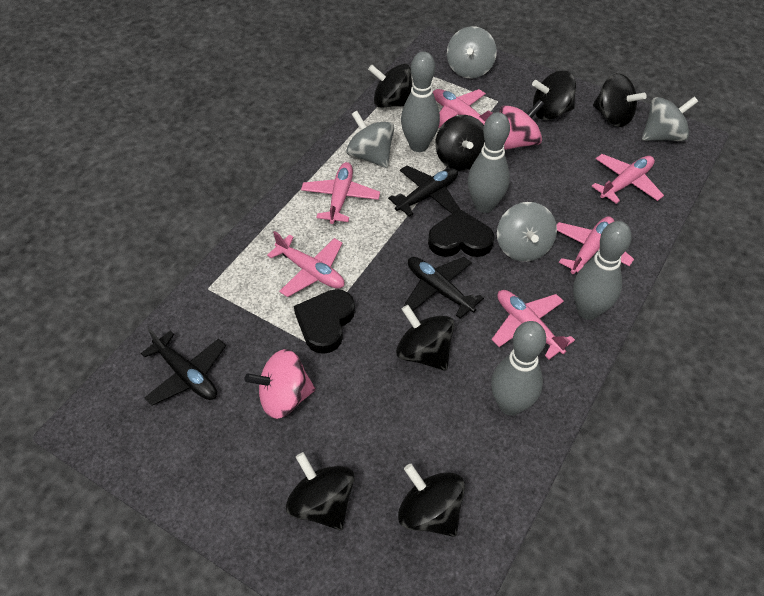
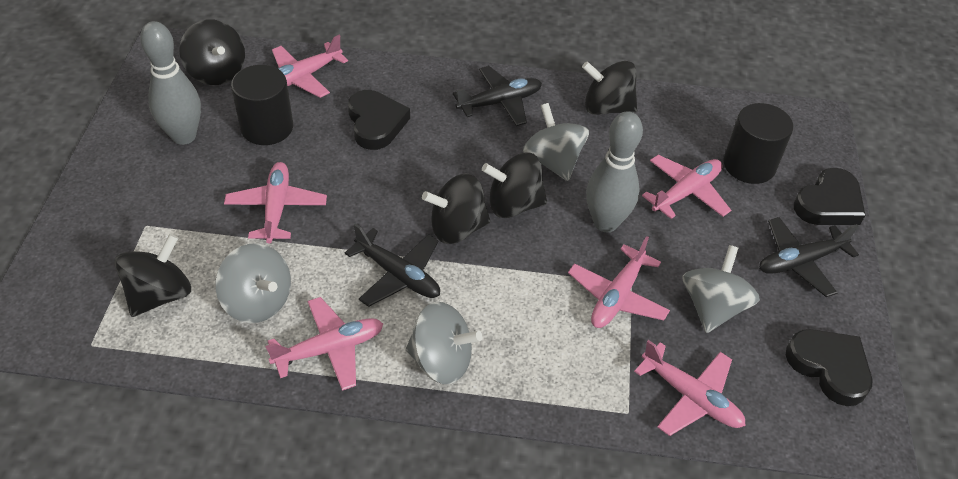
black cylinder: 0 -> 2
black heart: 2 -> 3
black spinning top: 7 -> 5
grey bowling pin: 4 -> 2
pink spinning top: 2 -> 0

